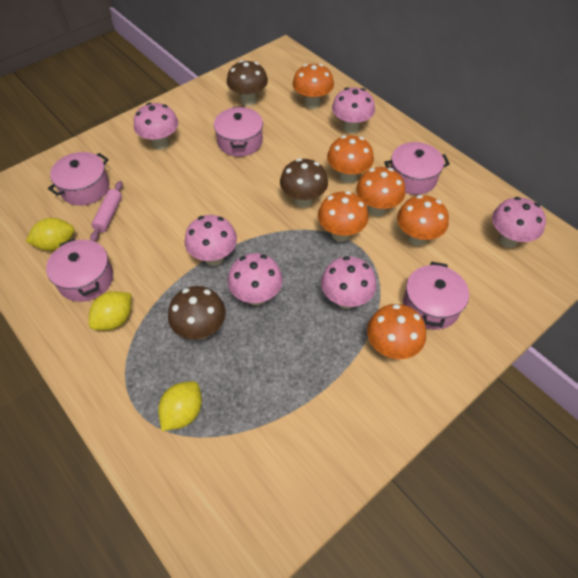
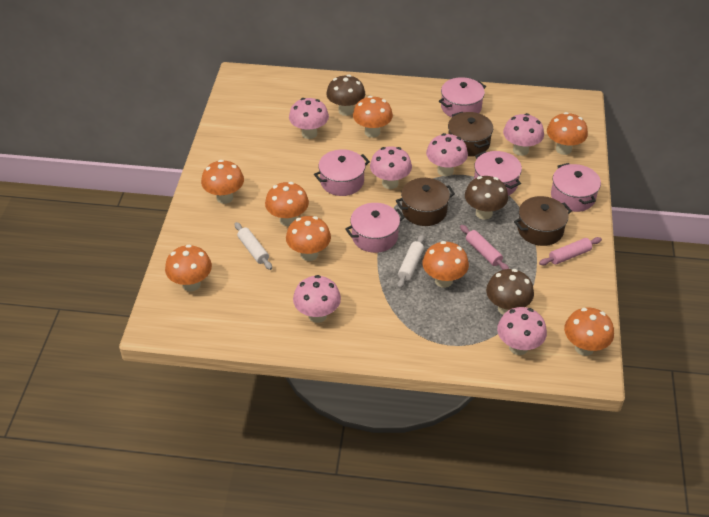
brown pot: 0 -> 3
orange mushroom: 6 -> 8
pink rolling pin: 1 -> 2
white rolling pin: 0 -> 2
yellow lemon: 3 -> 0

